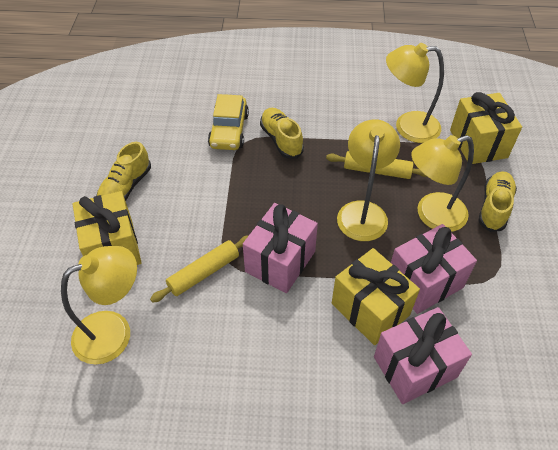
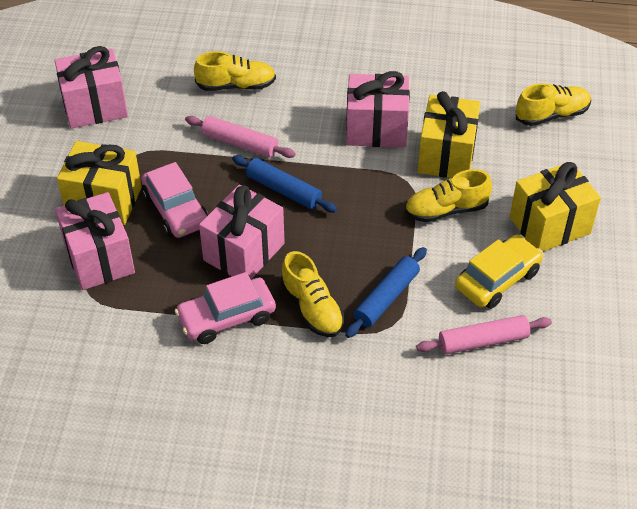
blue rolling pin: 0 -> 2
pink car: 0 -> 2
pink gift: 3 -> 4
pink rolling pin: 0 -> 2
yellow lamp: 4 -> 0
yellow rolling pin: 2 -> 0
yellow shoe: 3 -> 4

